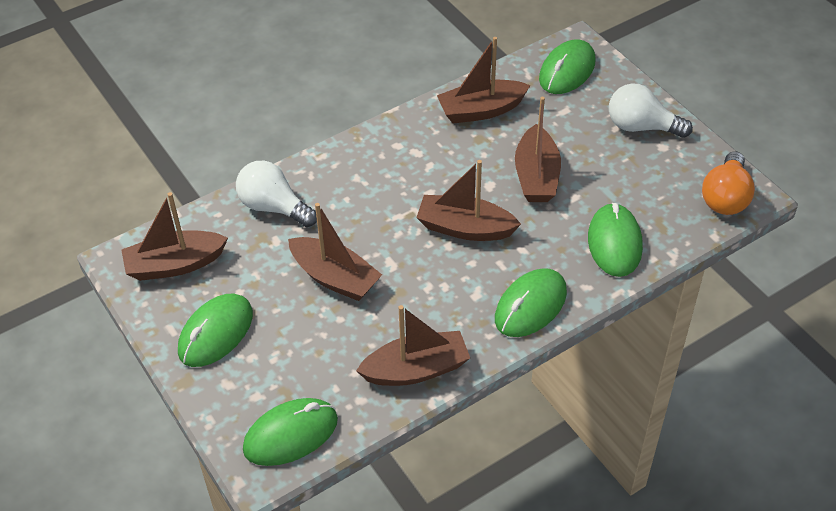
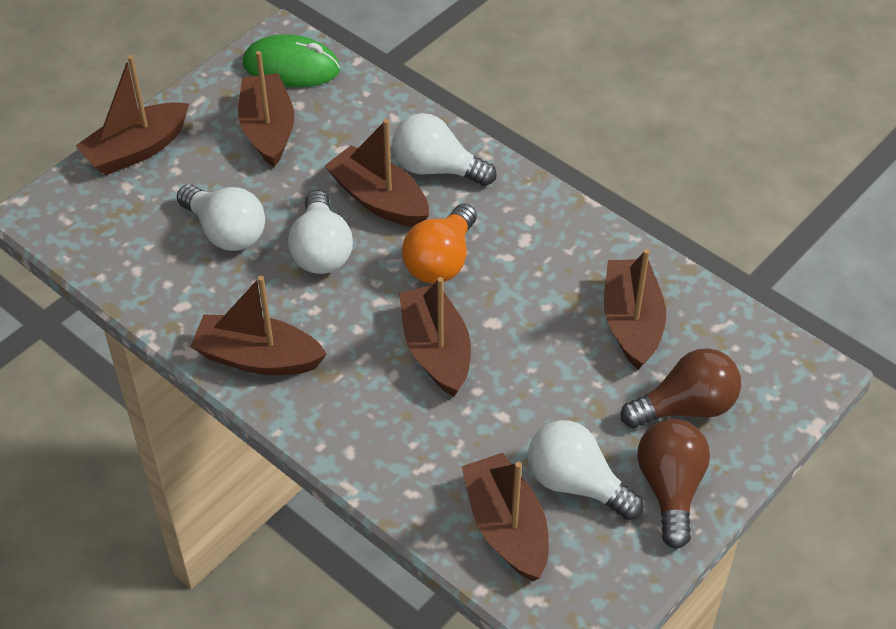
brown boat: 6 -> 7
brown light bulb: 0 -> 2
green mouse: 5 -> 1
white light bulb: 2 -> 4

